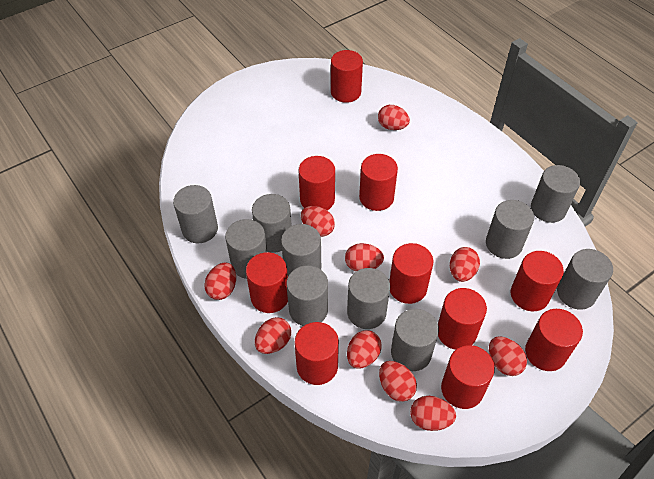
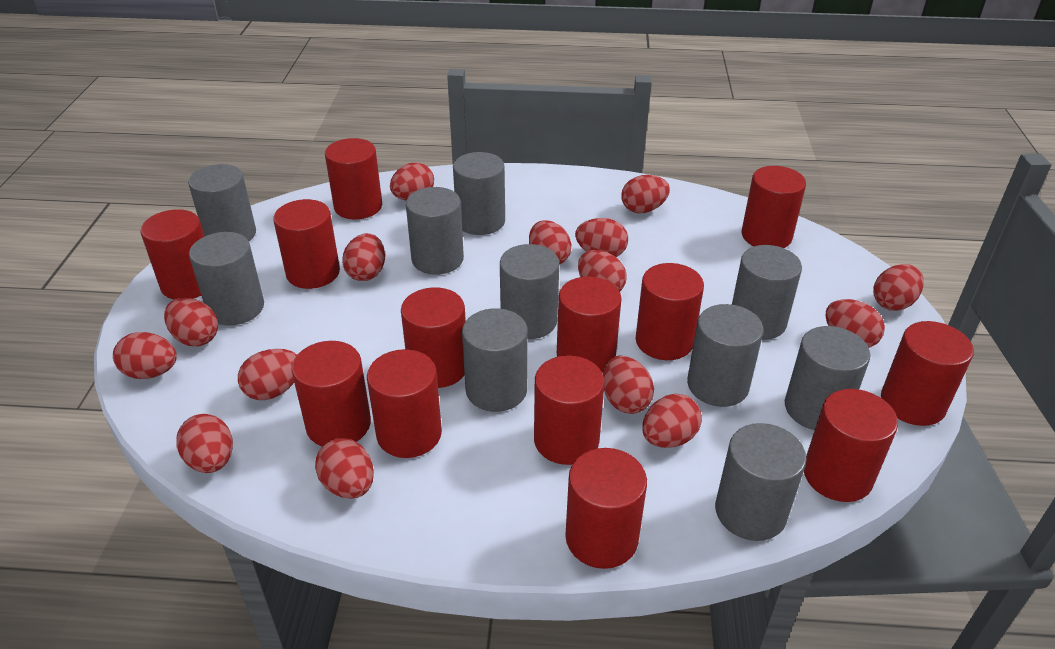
red cylinder: 10 -> 13
red egg: 10 -> 15

